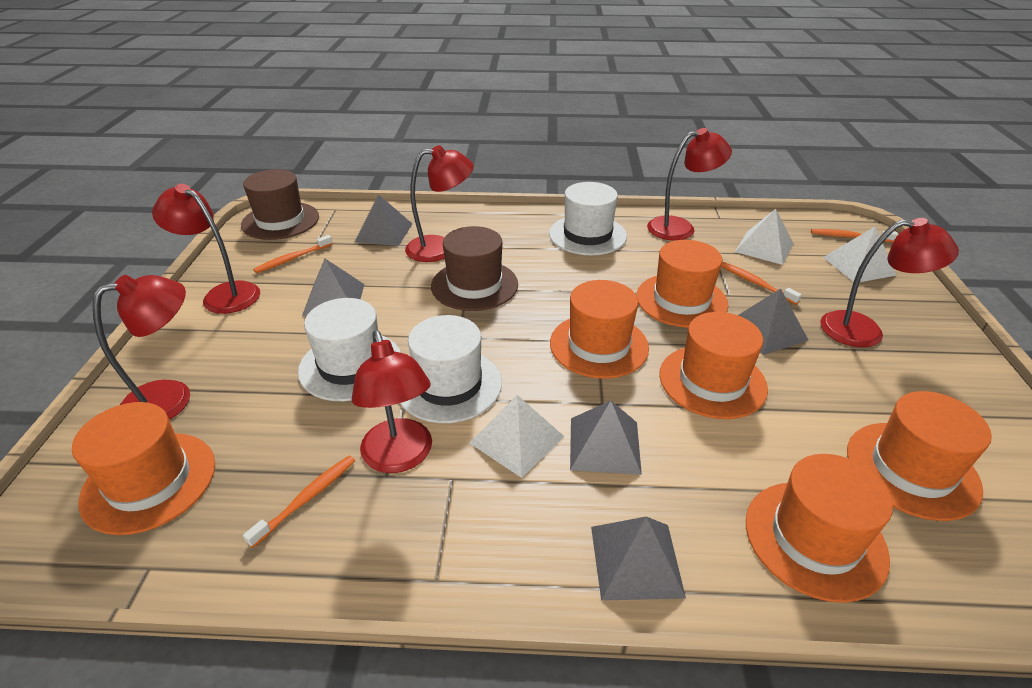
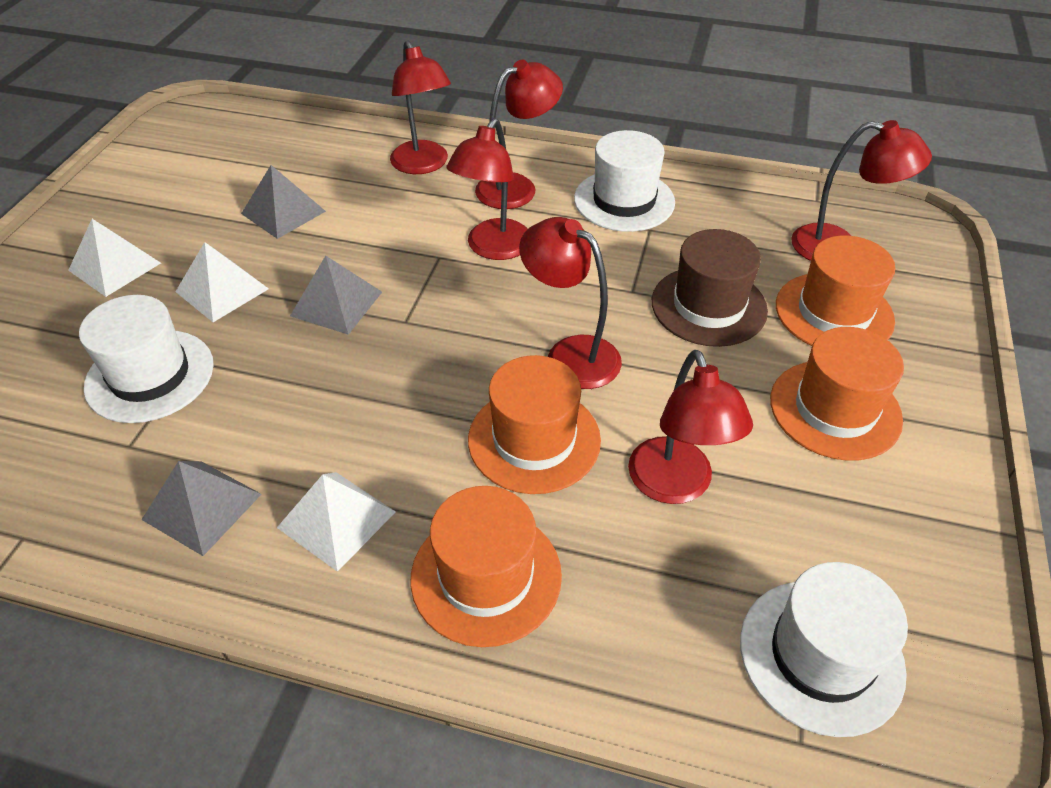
brown hat: 2 -> 1
grey pyramid: 5 -> 3
orange hat: 6 -> 4
orange toothbrush: 4 -> 0

